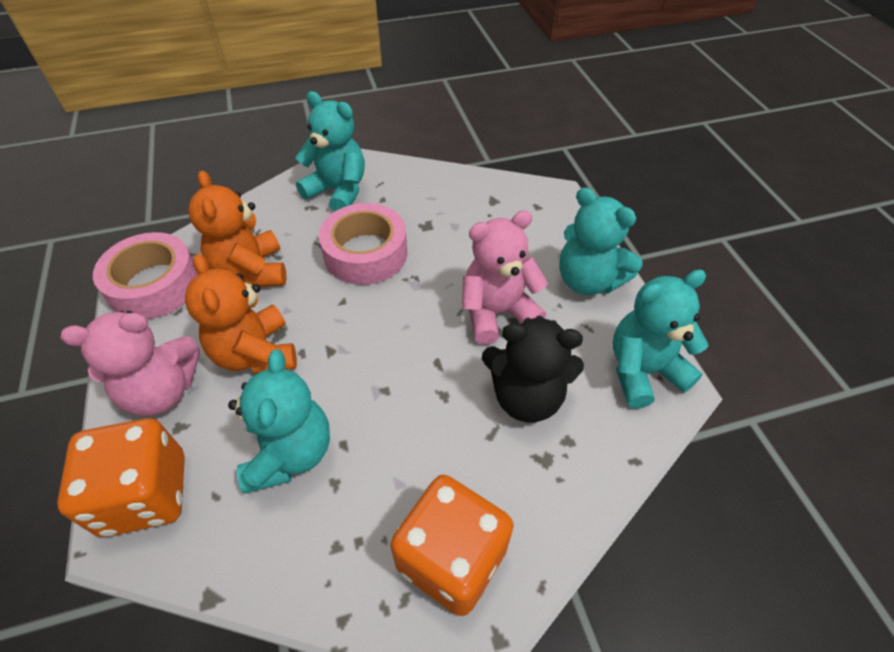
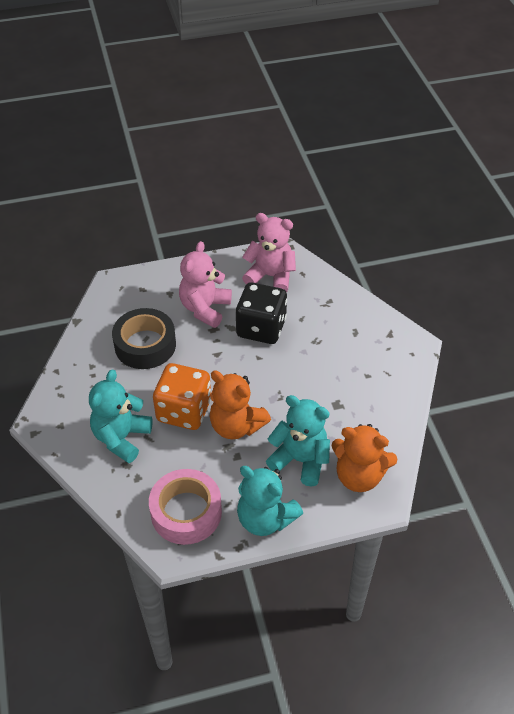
black dice: 0 -> 1
black tape: 0 -> 1
black teddy bear: 1 -> 0
orange dice: 2 -> 1
pink tape: 2 -> 1
turquoise teddy bear: 4 -> 3

